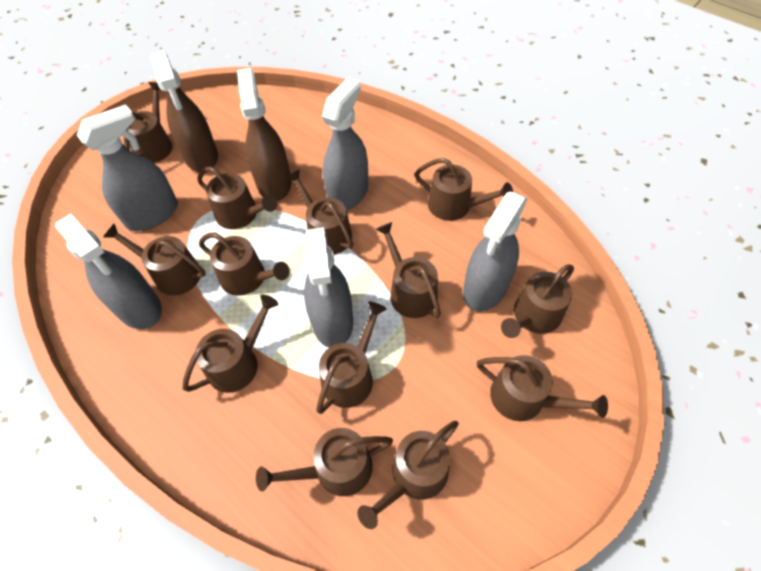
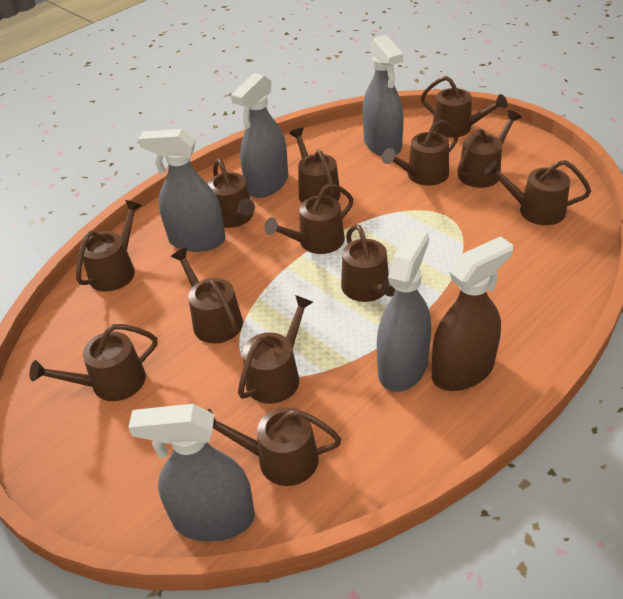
brown spray bottle: 2 -> 1

